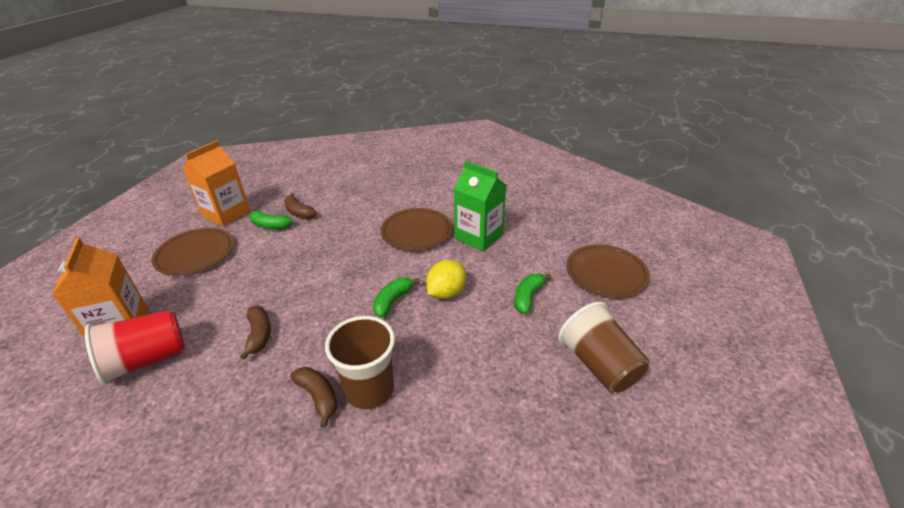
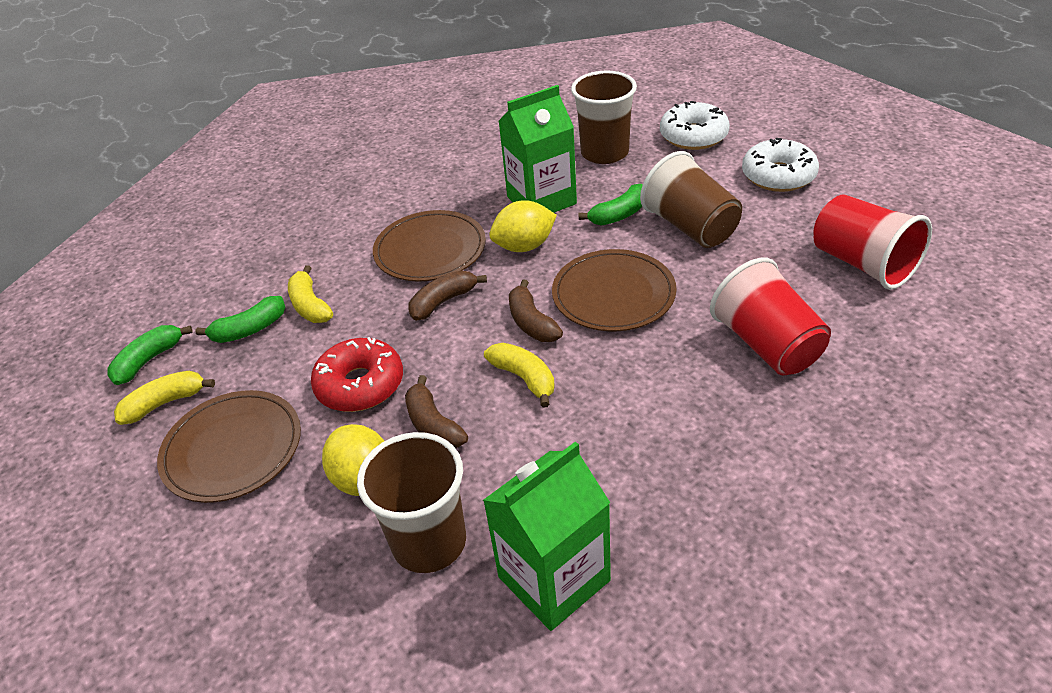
brown cup: 2 -> 3
green carton: 1 -> 2
orange carton: 2 -> 0
red cup: 1 -> 2
red donut: 0 -> 1
white donut: 0 -> 2
yellow banana: 0 -> 3
yellow lemon: 1 -> 2

